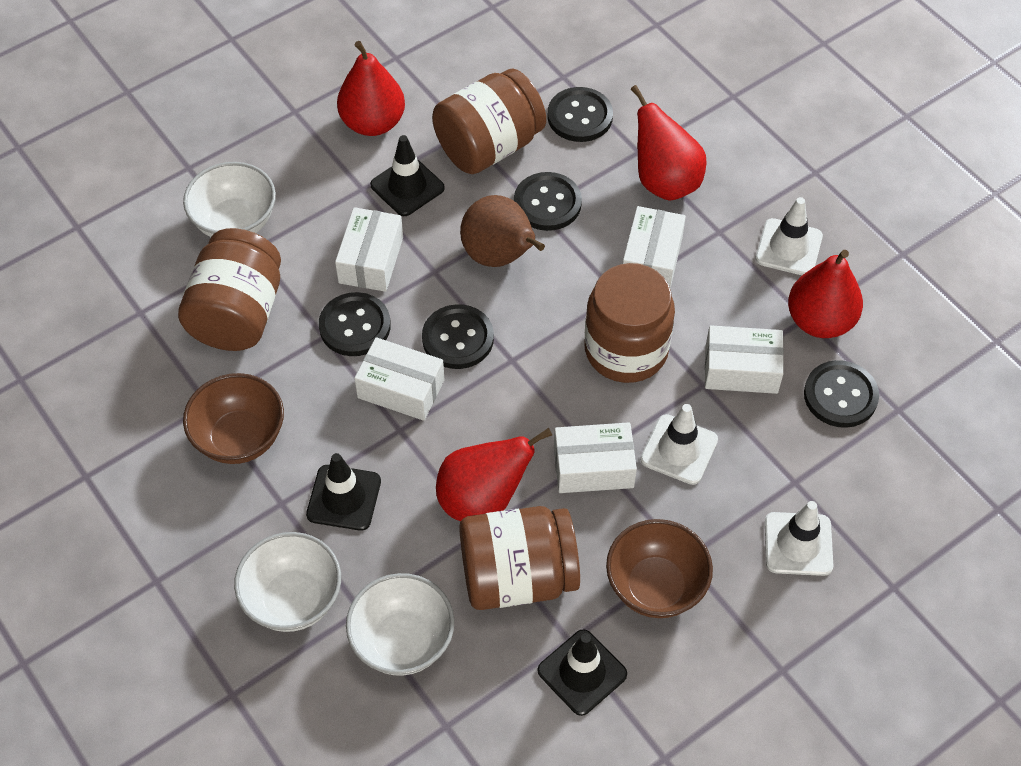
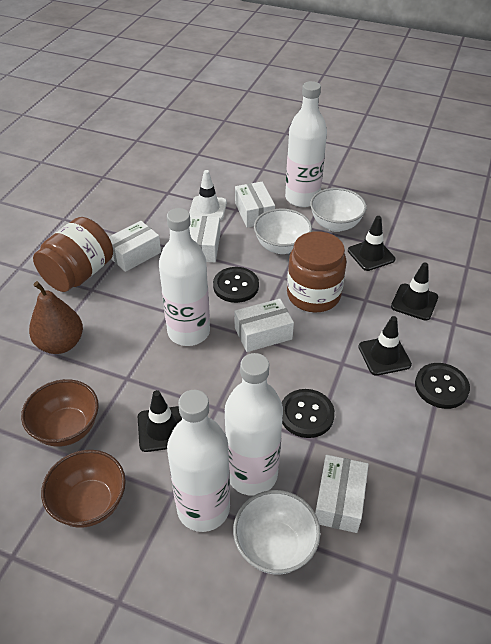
black button: 5 -> 3
black traffic cone: 3 -> 4
brown jar: 4 -> 2
red pear: 4 -> 0
white bottle: 0 -> 4
white traffic cone: 3 -> 1

